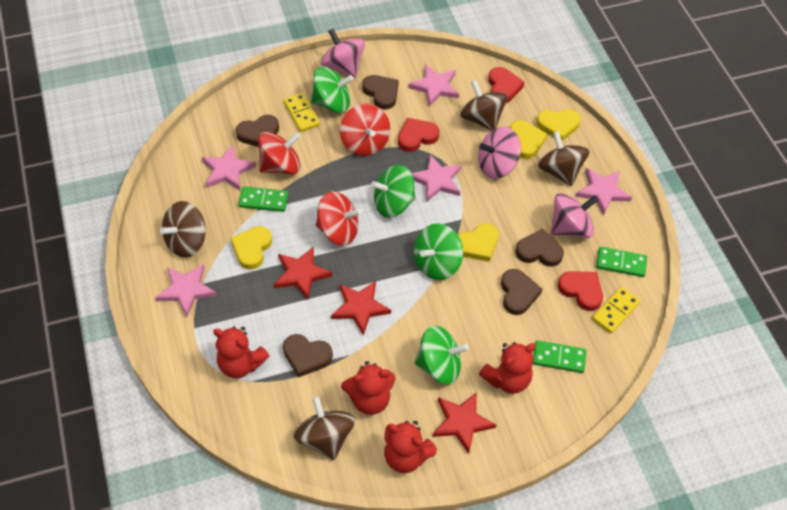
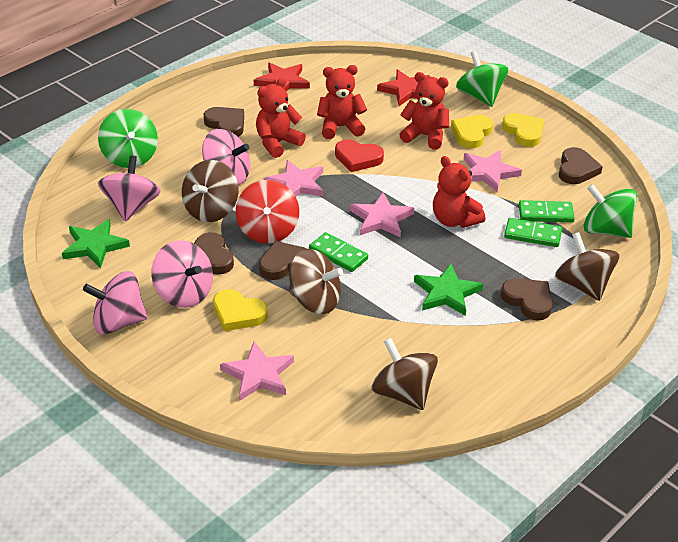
green spinning top: 4 -> 3
green star: 0 -> 2
pink spinning top: 3 -> 4
pink star: 5 -> 4
red heart: 3 -> 1
red spinning top: 3 -> 1
red star: 3 -> 2
yellow domino: 2 -> 0
yellow heart: 4 -> 3

